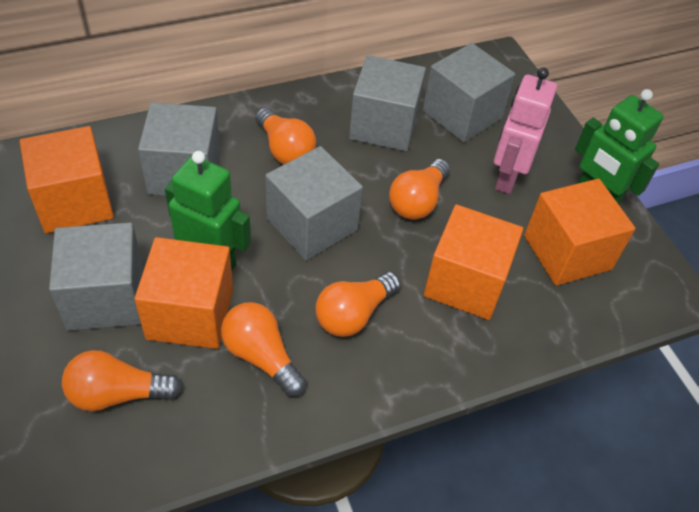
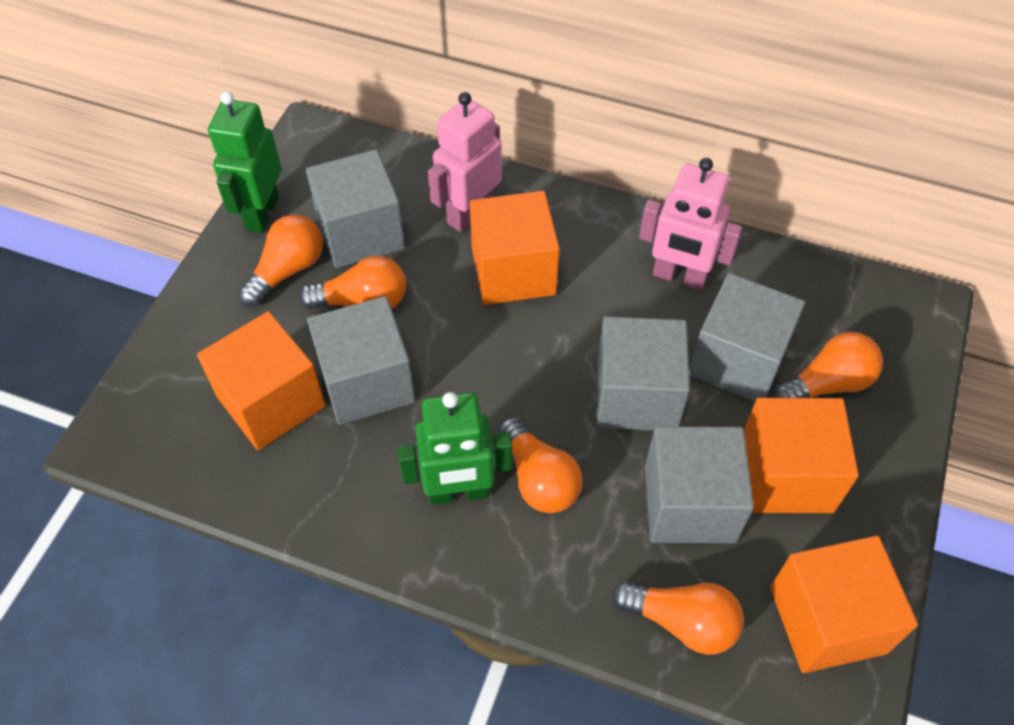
pink robot: 1 -> 2

